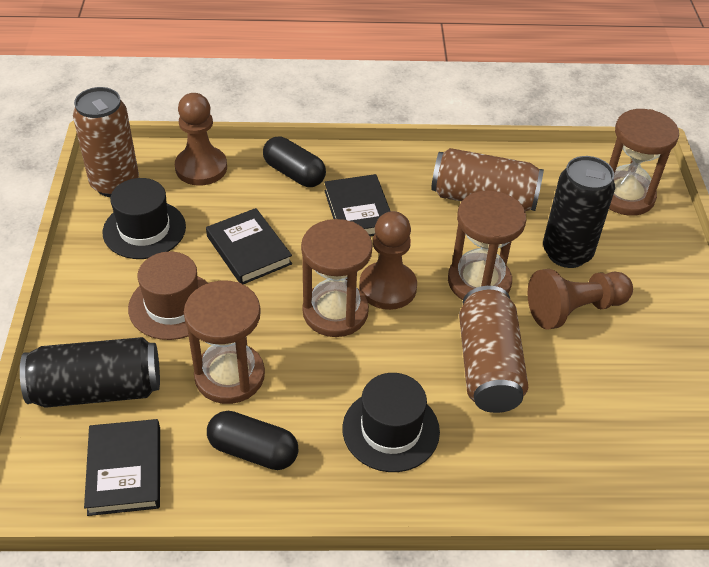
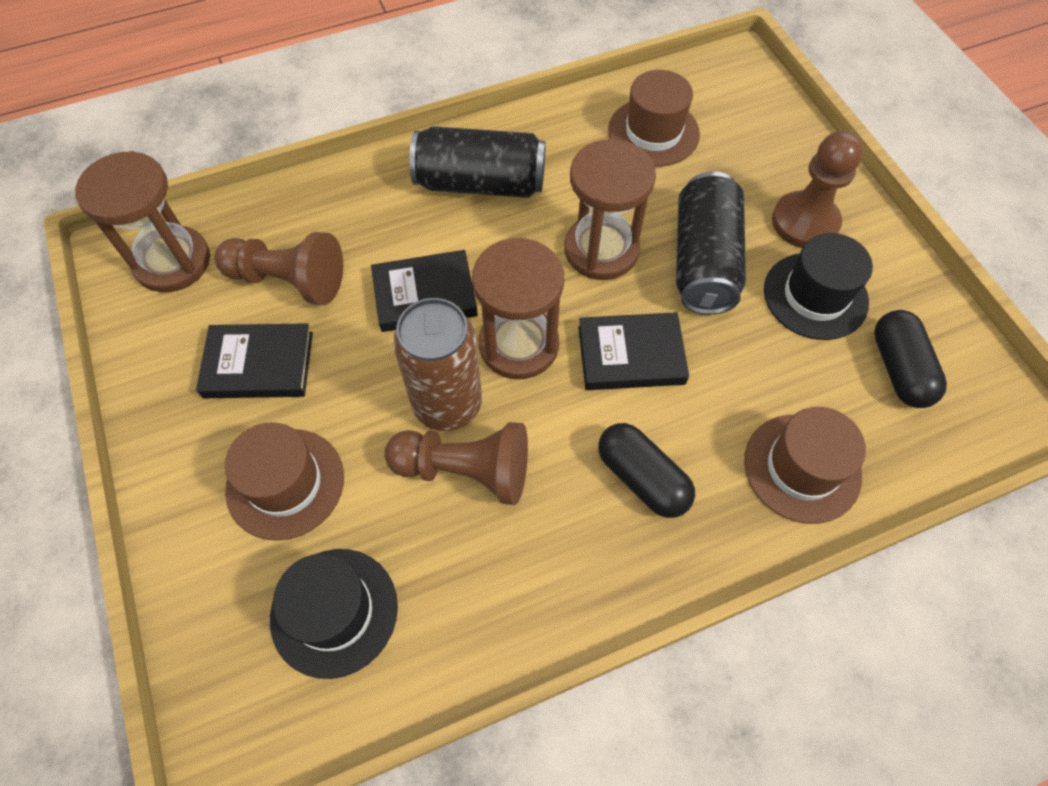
brown can: 3 -> 1
brown hat: 1 -> 3
brown hourglass: 4 -> 3

